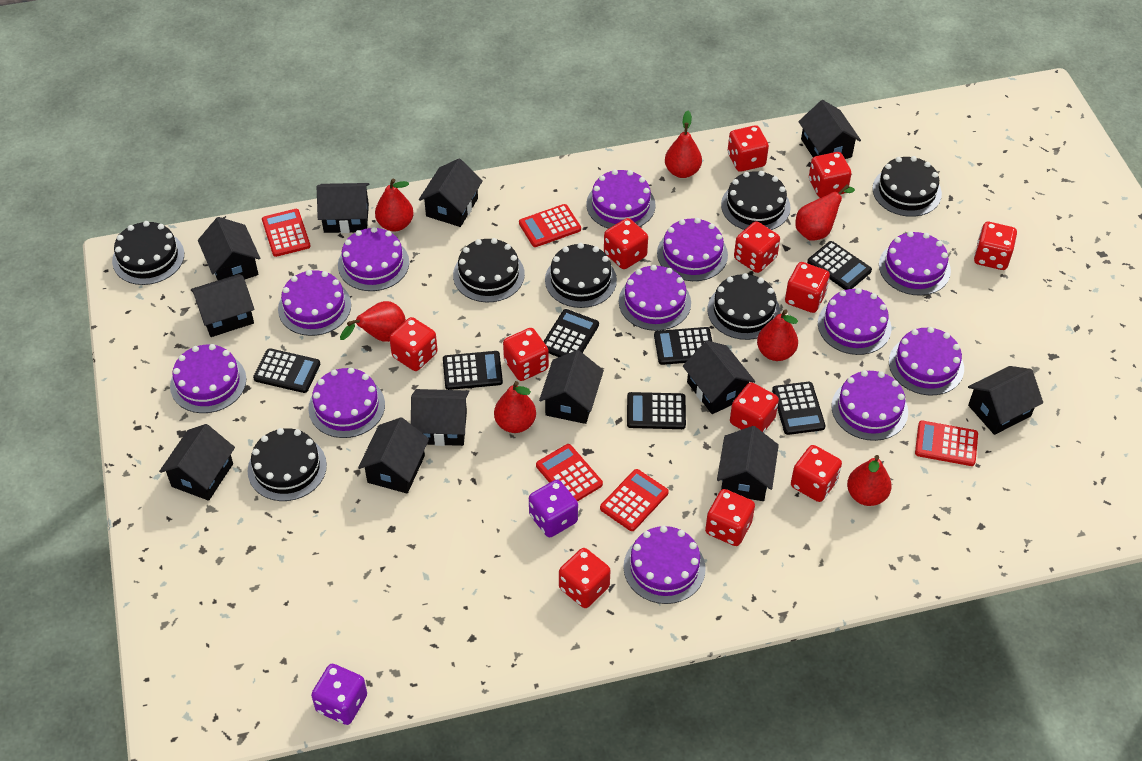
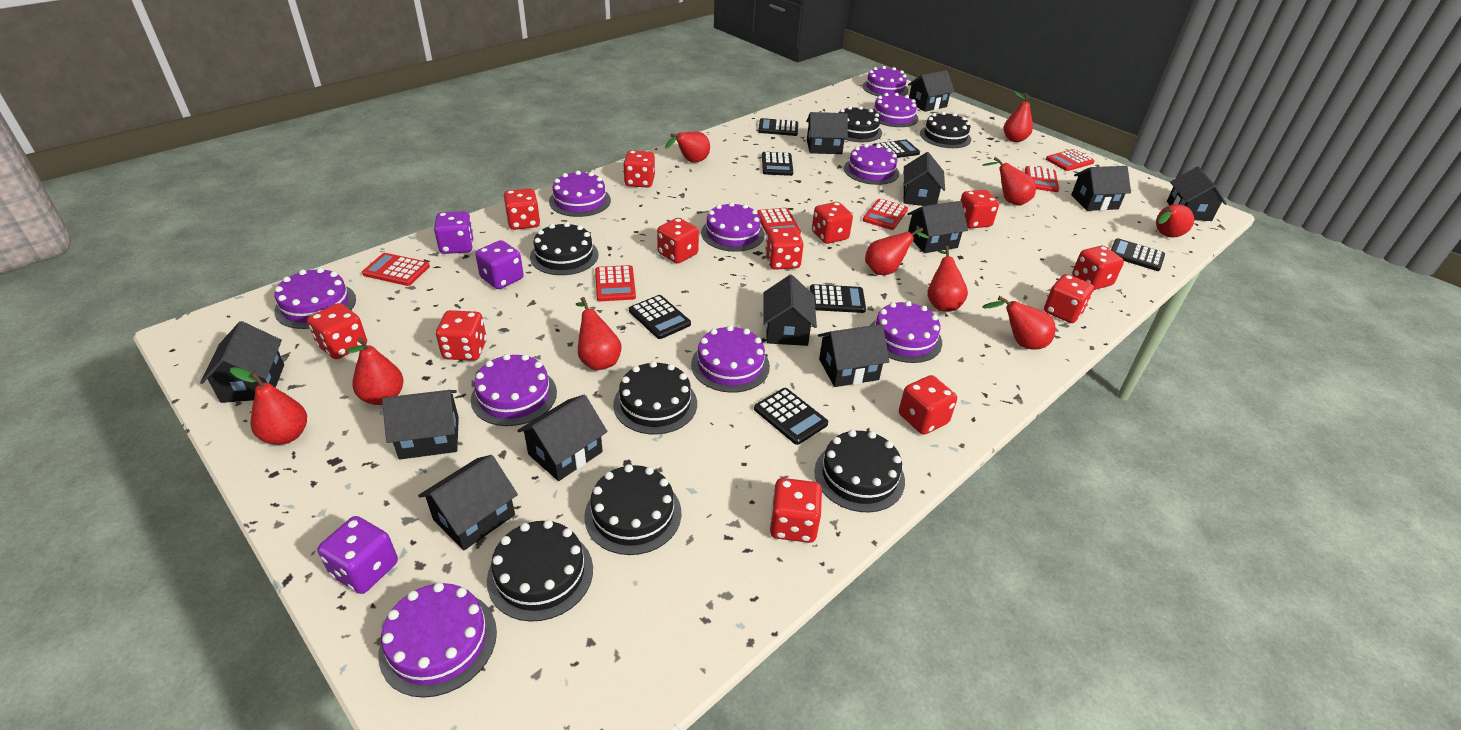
purple cake: 12 -> 10
purple dice: 2 -> 3
red calculator: 5 -> 6
red pear: 7 -> 10

